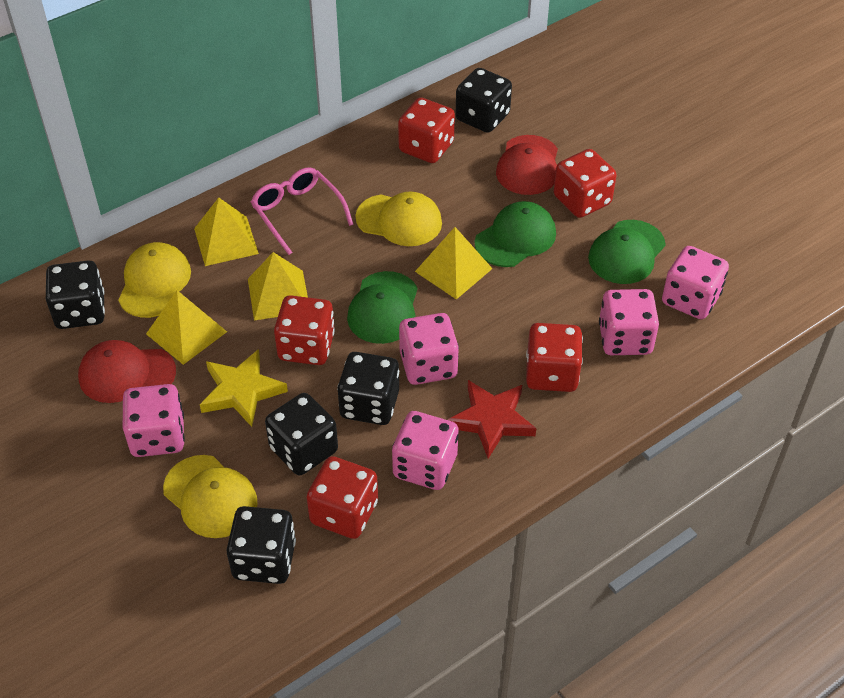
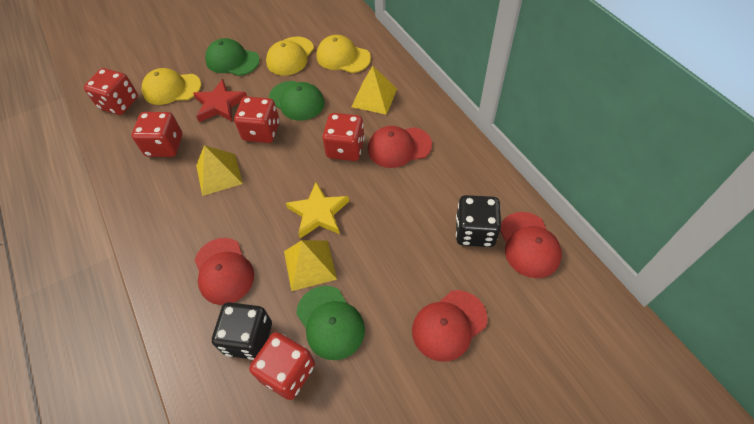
black dice: 5 -> 2
pink dice: 5 -> 0
pink glasses: 1 -> 0
red cap: 2 -> 4
yellow pyramid: 4 -> 3

